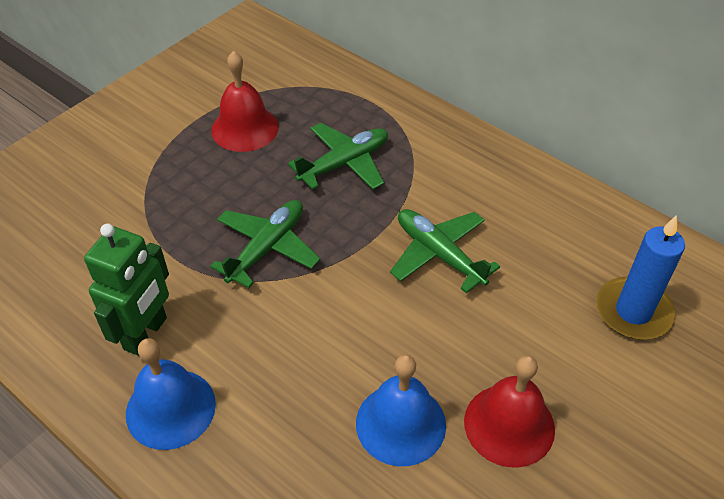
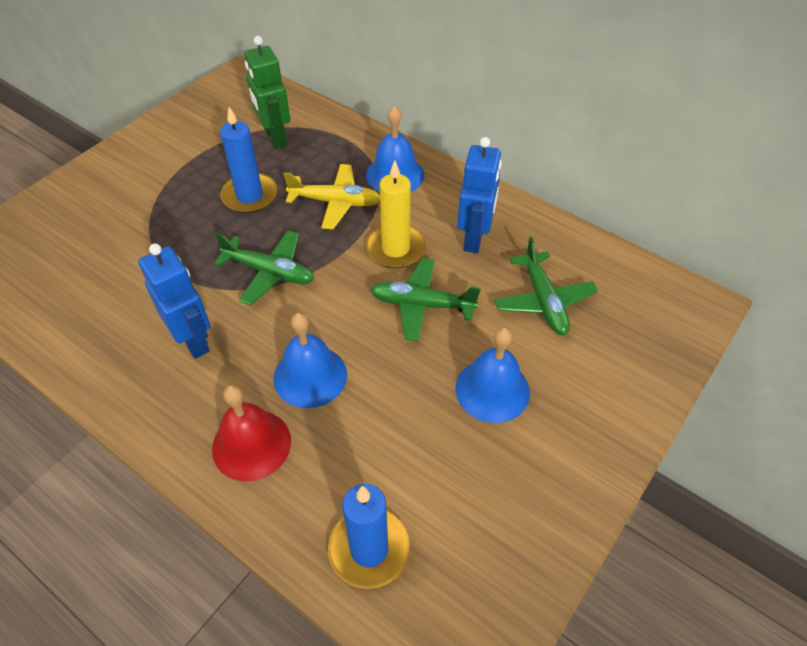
blue bell: 2 -> 3
blue candle: 1 -> 2
blue robot: 0 -> 2
red bell: 2 -> 1
yellow candle: 0 -> 1
yellow plane: 0 -> 1

